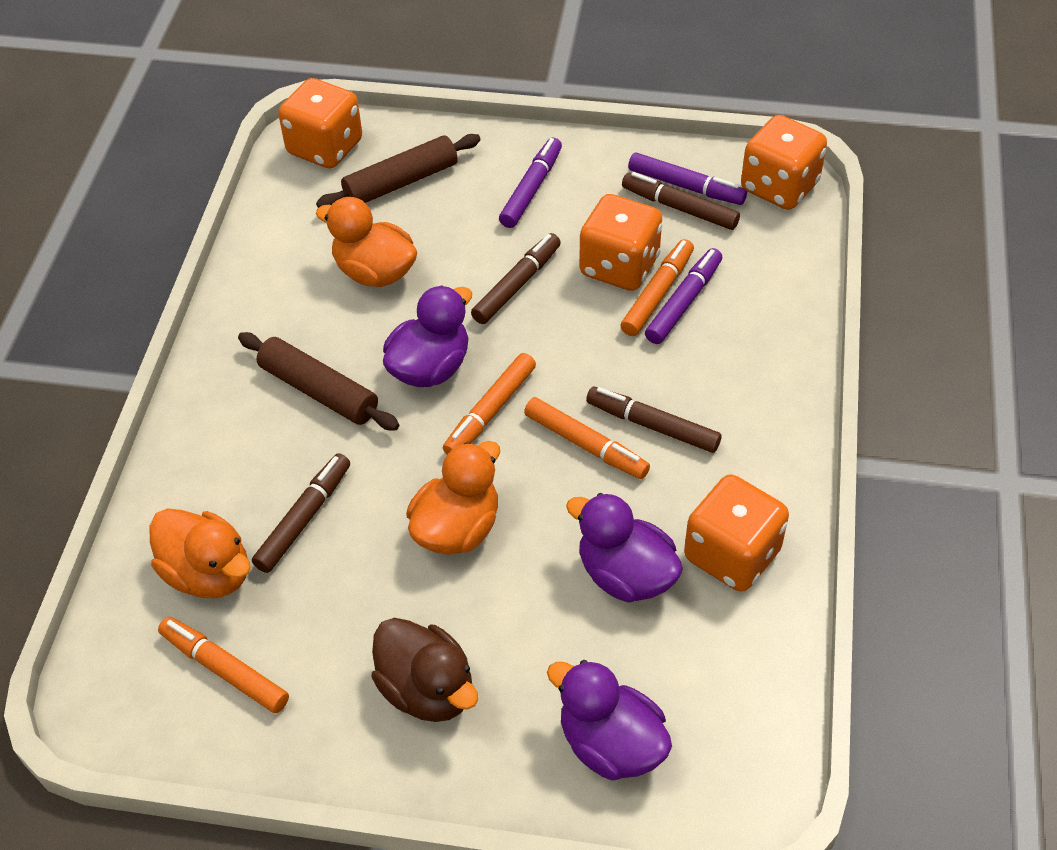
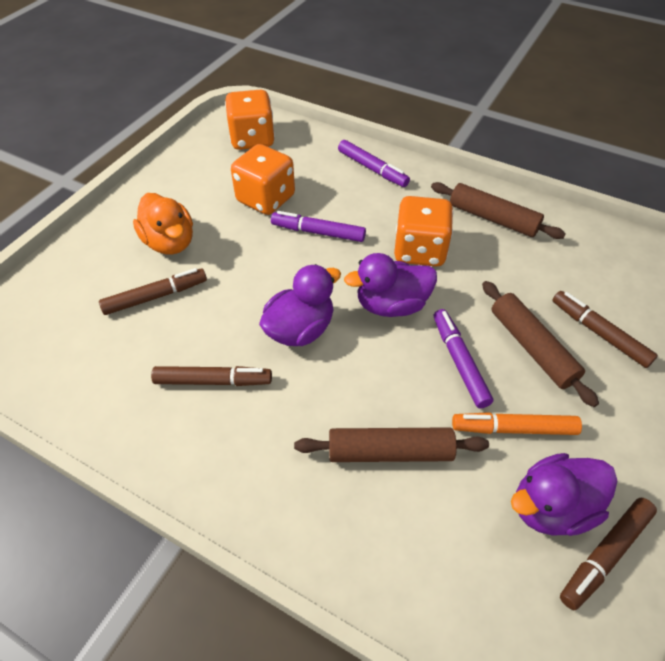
brown duck: 1 -> 0
brown rolling pin: 2 -> 3
orange dice: 4 -> 3
orange duck: 3 -> 1
orange marker: 4 -> 1

